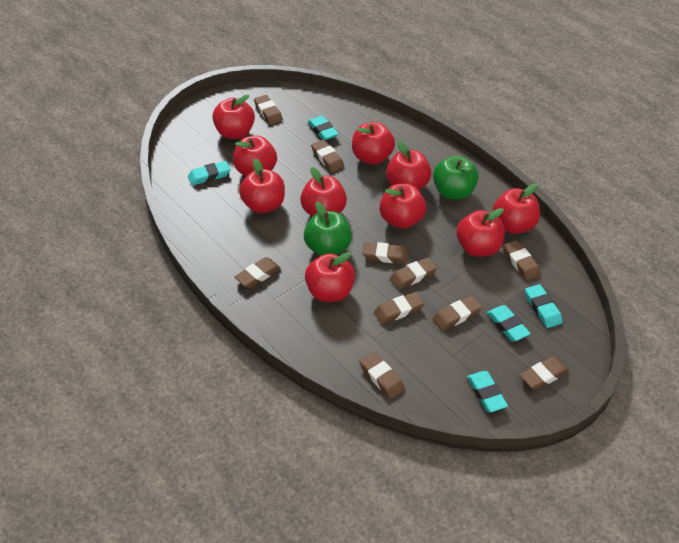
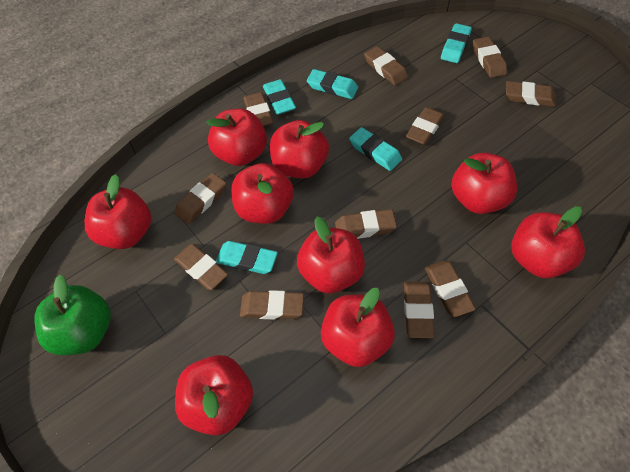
brown eraser: 10 -> 11
green apple: 2 -> 1
red apple: 10 -> 9

